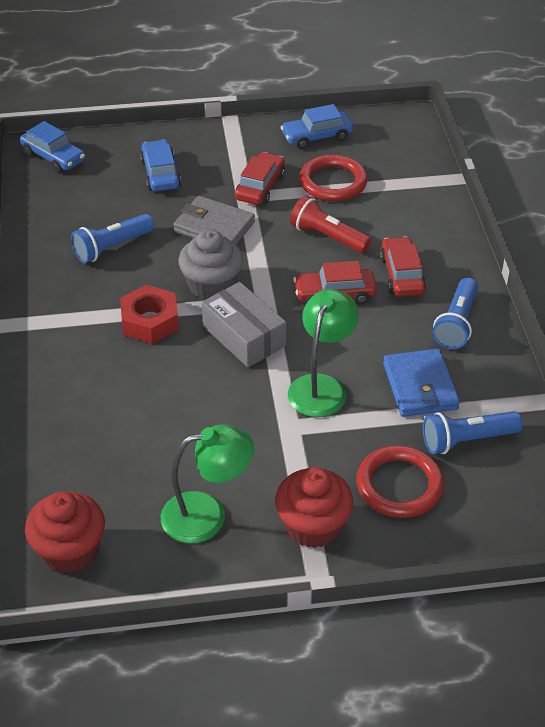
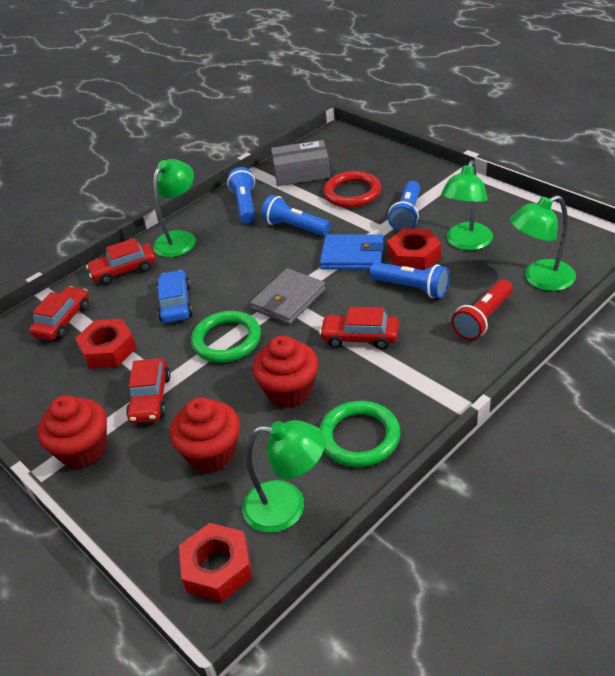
blue car: 3 -> 1
blue flashlight: 3 -> 4
green lamp: 2 -> 4
green ring: 0 -> 2
grey cupcake: 1 -> 0
red car: 3 -> 4
red cupcake: 2 -> 3
red nut: 1 -> 3
red ring: 2 -> 1

